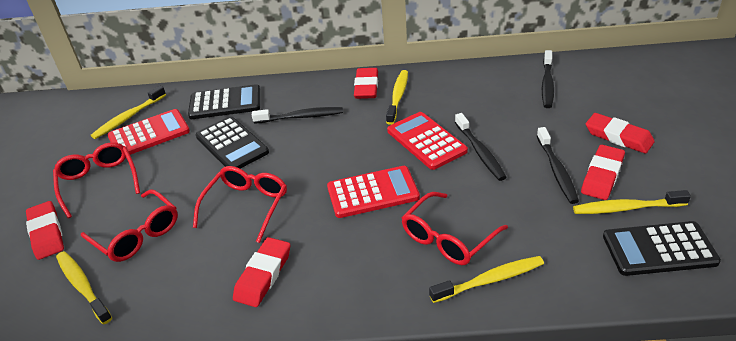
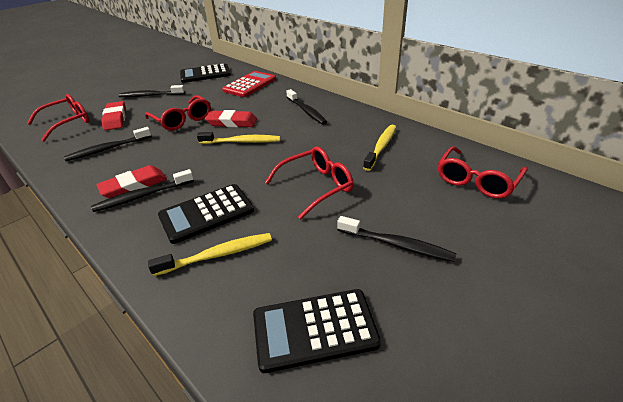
black toothbrush: 4 -> 5
red calculator: 3 -> 1
red eraser: 5 -> 3
yellow toothbrush: 5 -> 3

